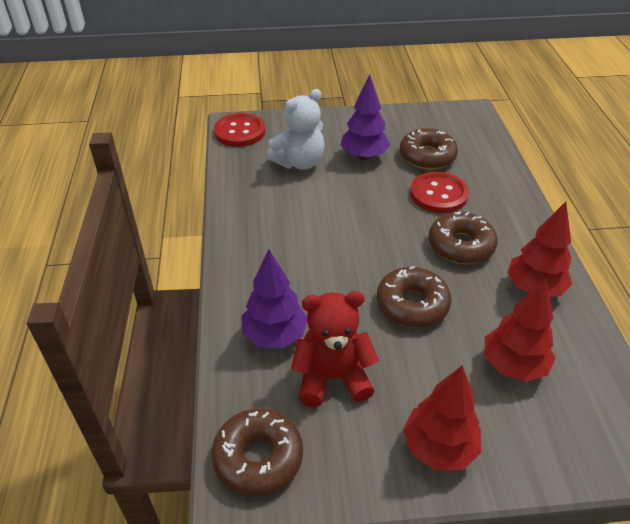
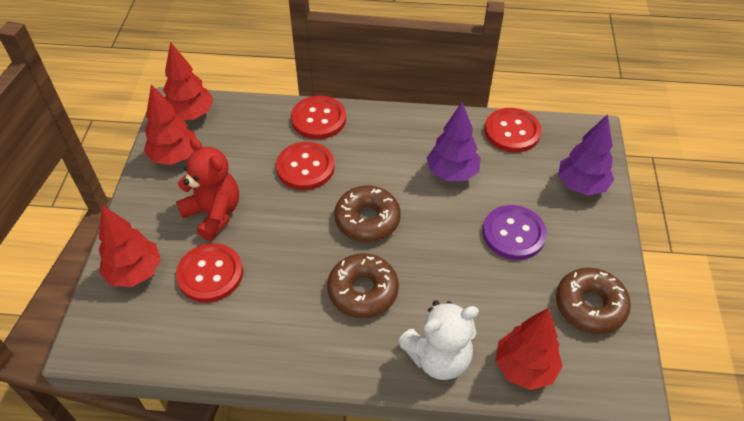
brown donut: 4 -> 3
purple button: 0 -> 1
red button: 2 -> 4
red tree: 3 -> 4

